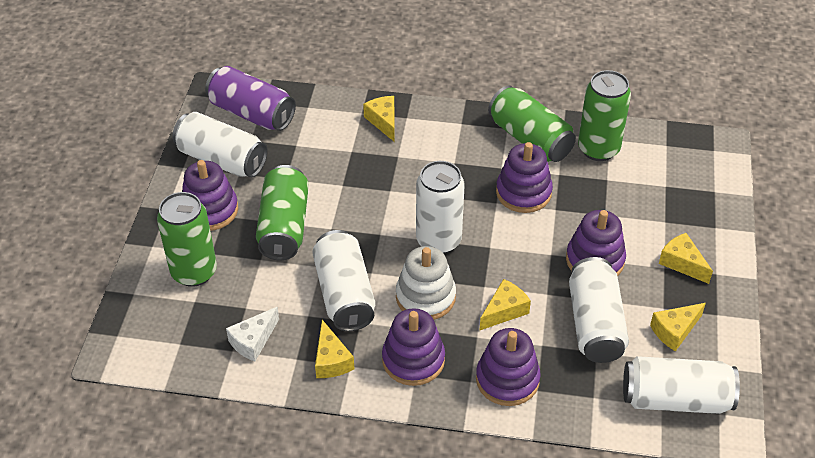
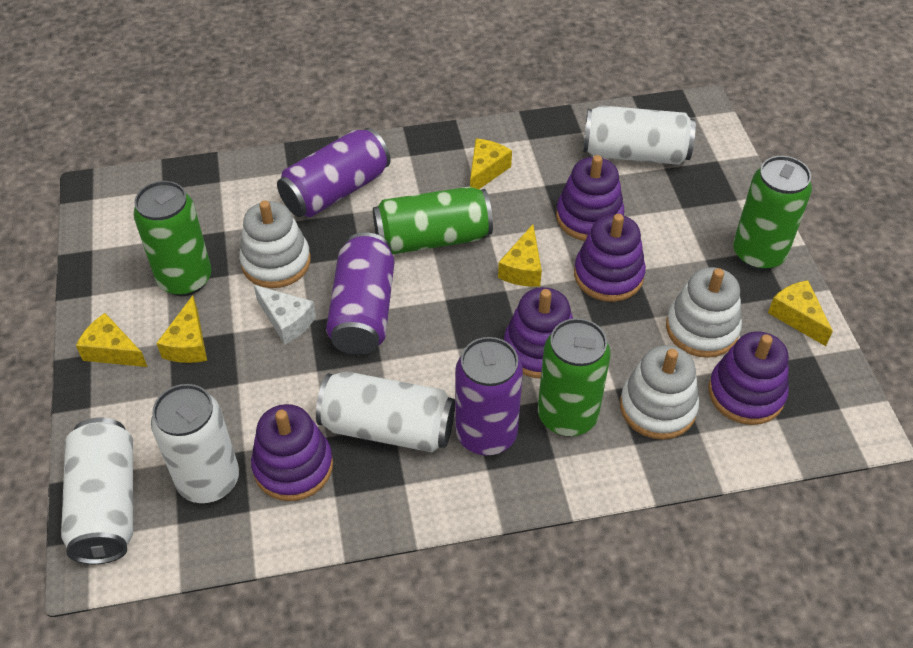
purple can: 1 -> 3
white can: 5 -> 4
white stacking toy: 1 -> 3

